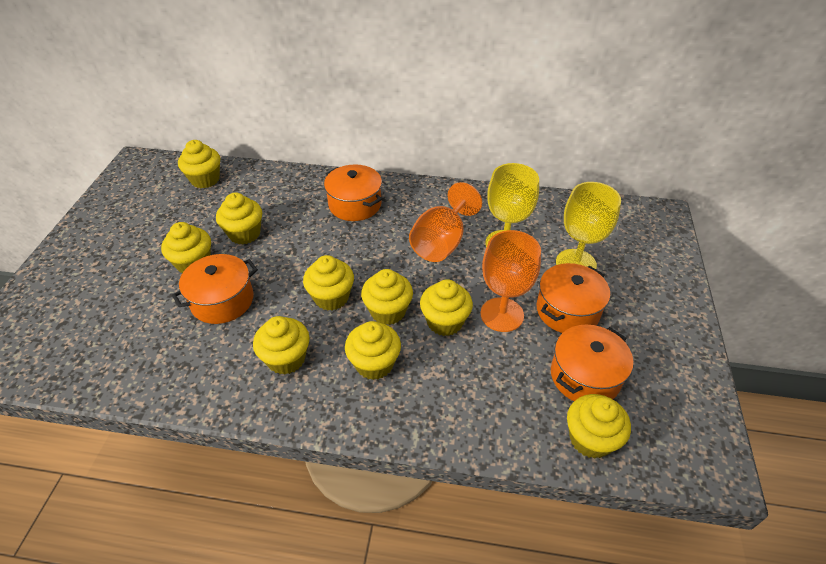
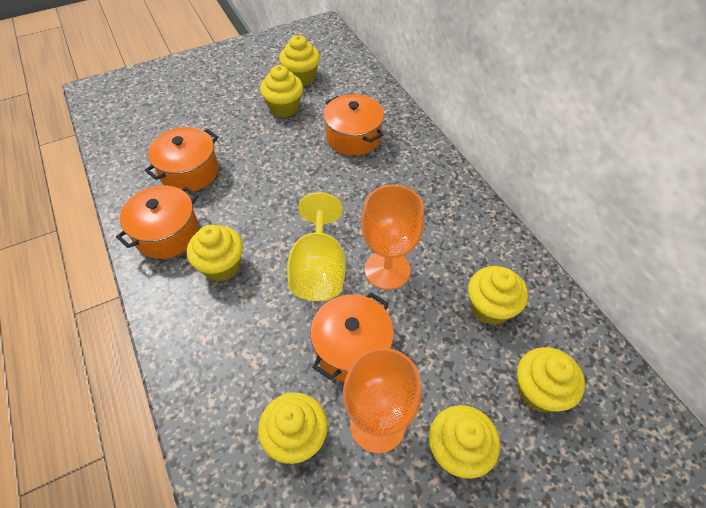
yellow cupcake: 9 -> 7
yellow goblet: 2 -> 1

